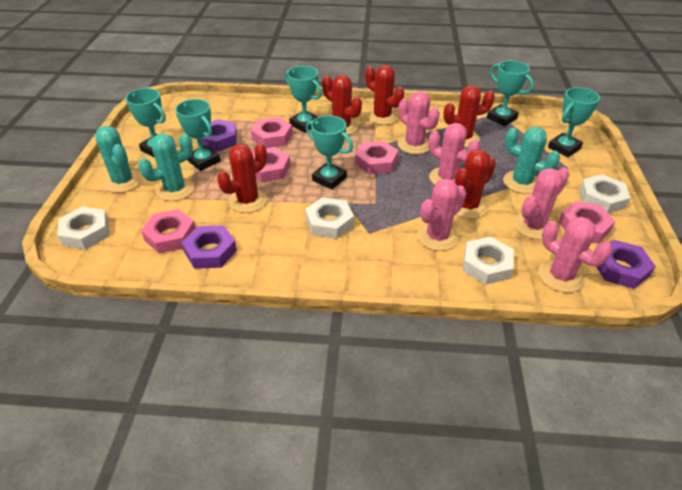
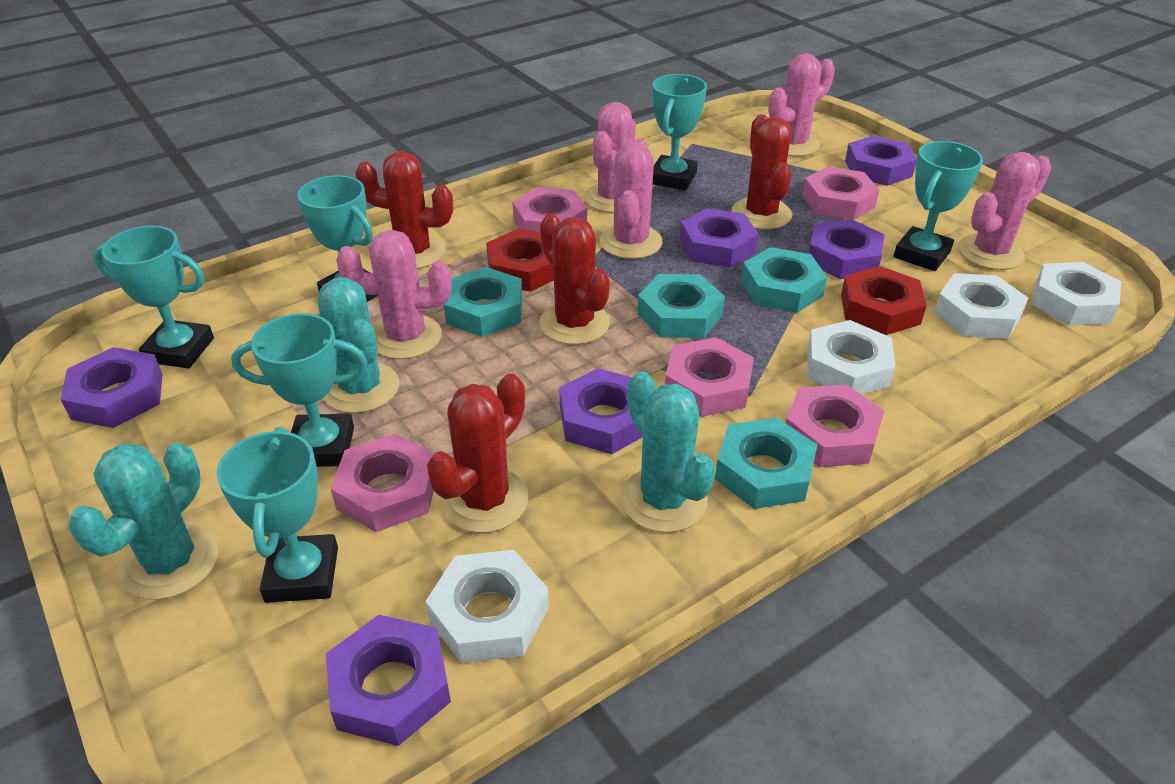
purple nut: 3 -> 6
red cactus: 5 -> 4
red nut: 0 -> 2
turquoise nut: 0 -> 4

